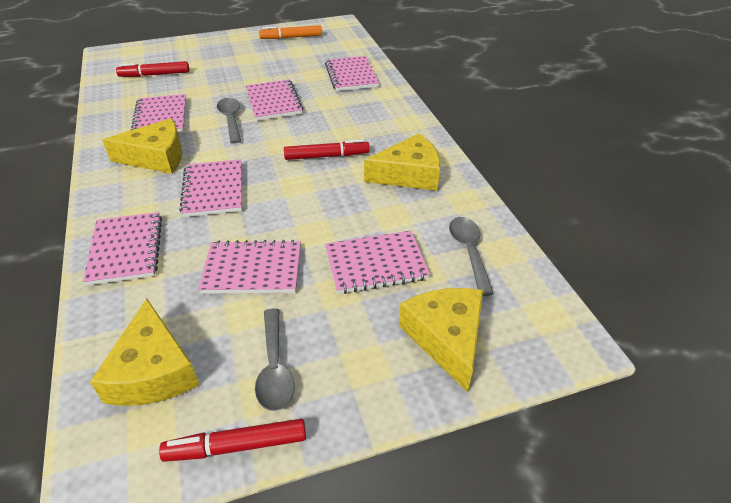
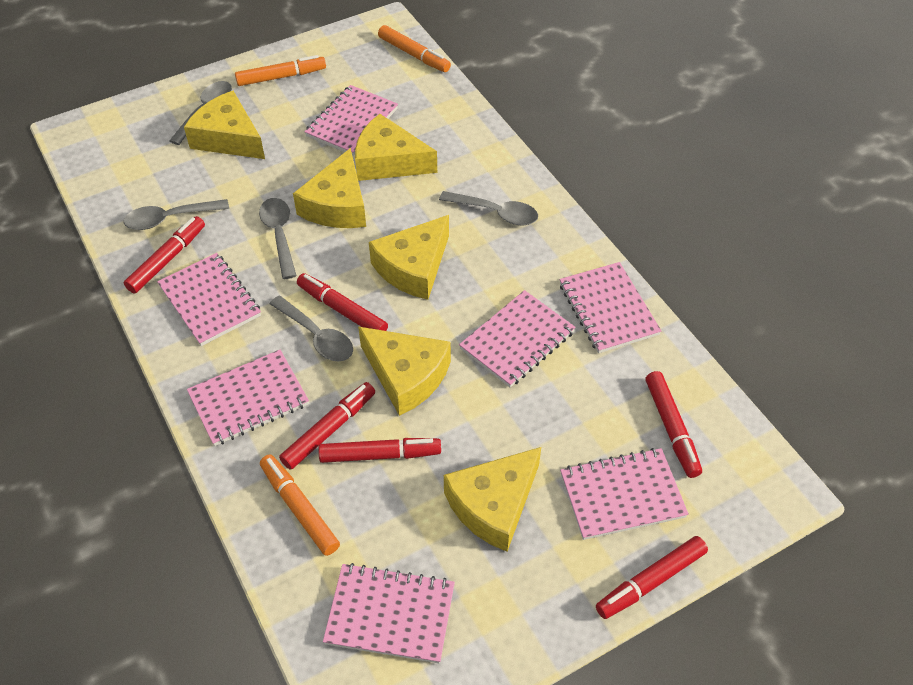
grey spoon: 3 -> 5
orange marker: 1 -> 3
red marker: 3 -> 6
yellow cheese: 4 -> 6

